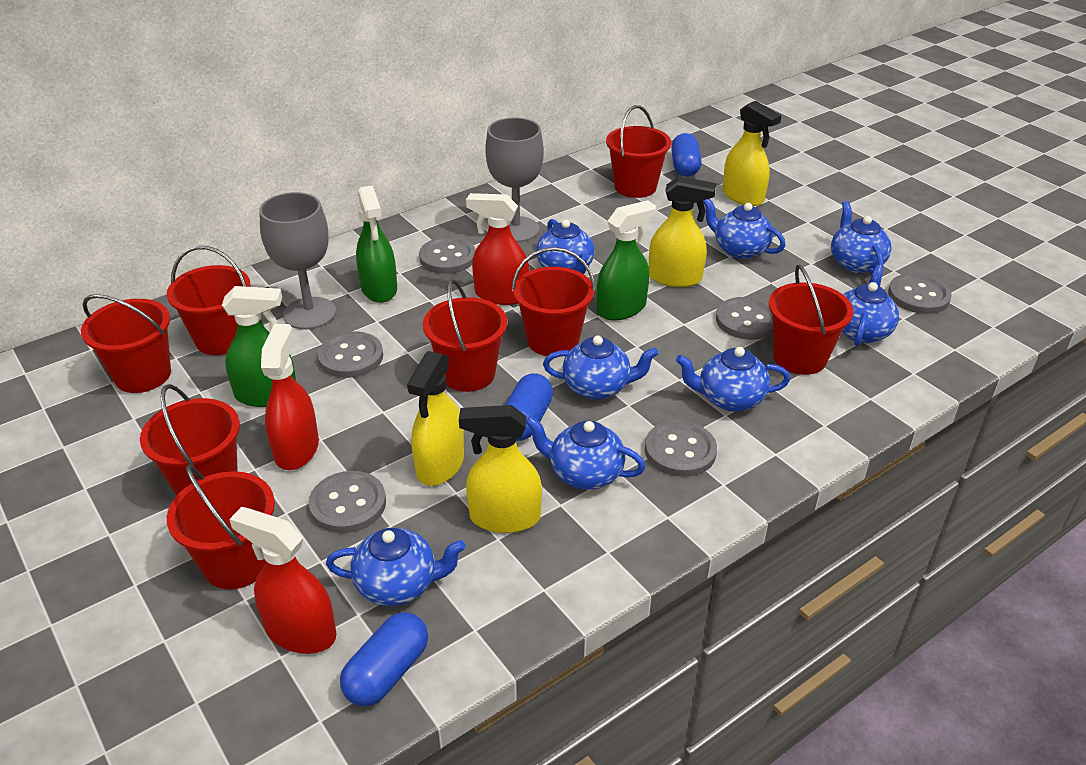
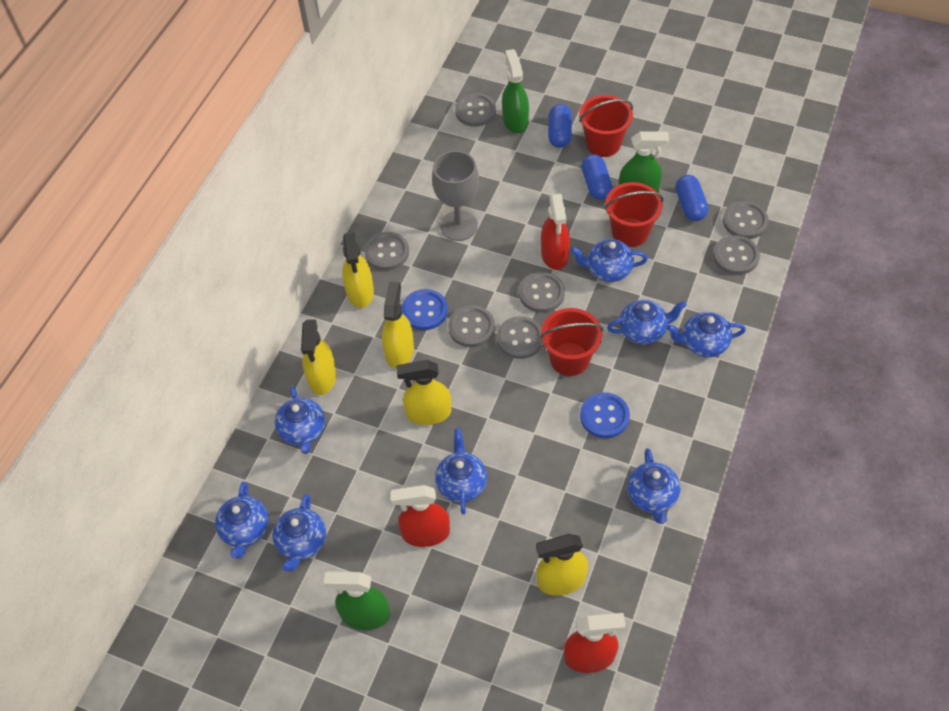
blue button: 0 -> 2
grey button: 6 -> 7
grey goblet: 2 -> 1
red bucket: 8 -> 3
yellow spray bottle: 4 -> 5

